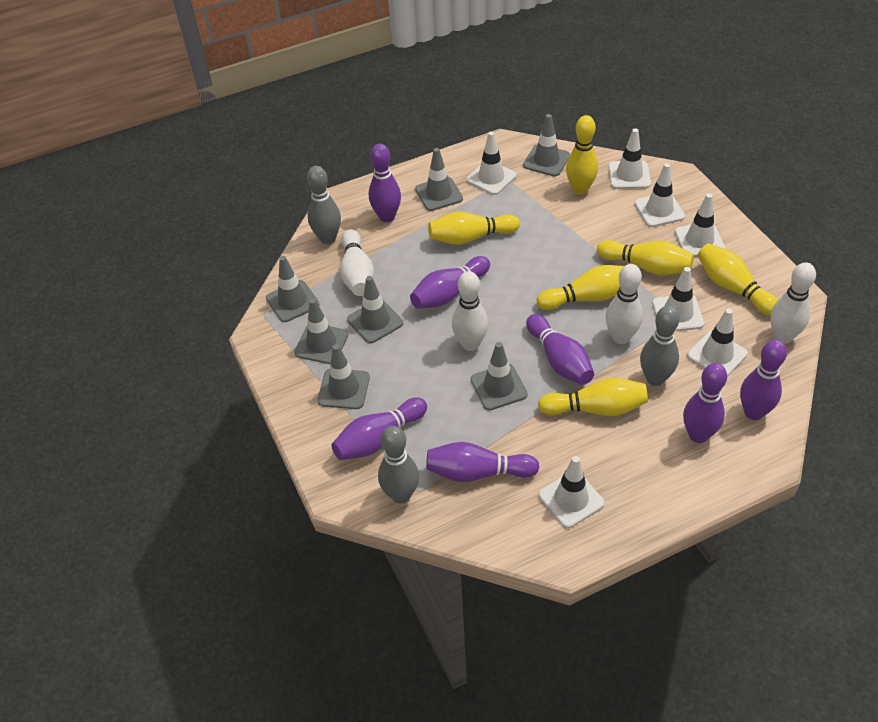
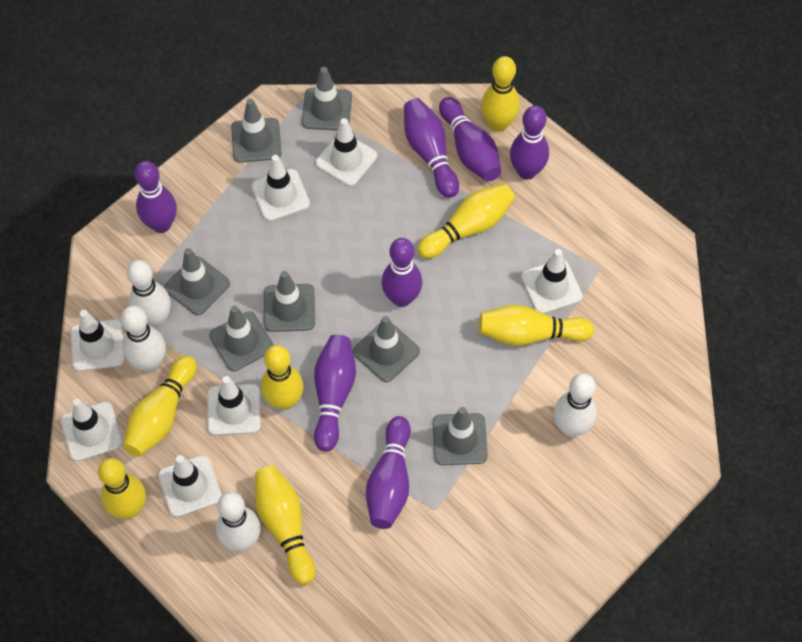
grey bowling pin: 3 -> 0
yellow bowling pin: 6 -> 7

